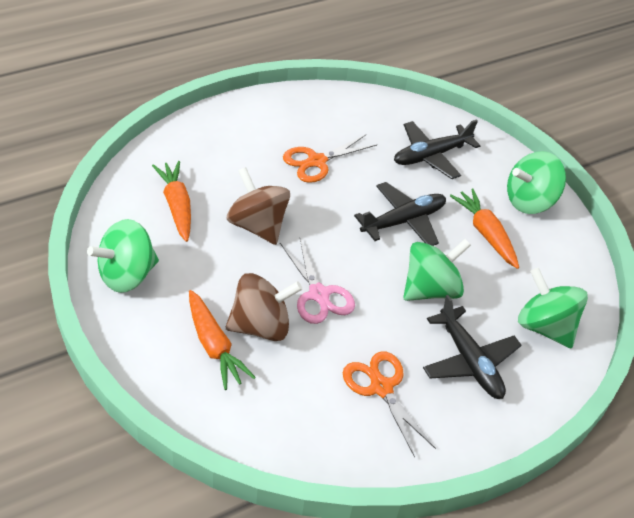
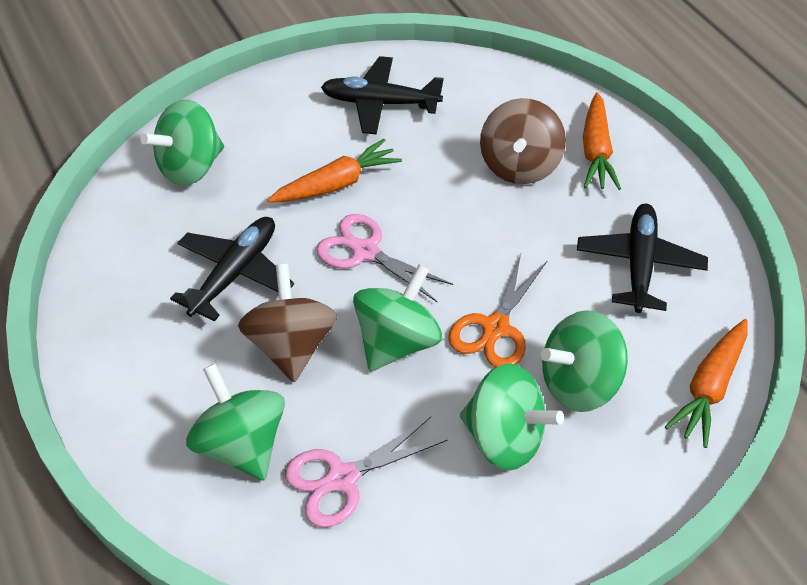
green spinning top: 4 -> 5
orange scissors: 2 -> 1
pink scissors: 1 -> 2

